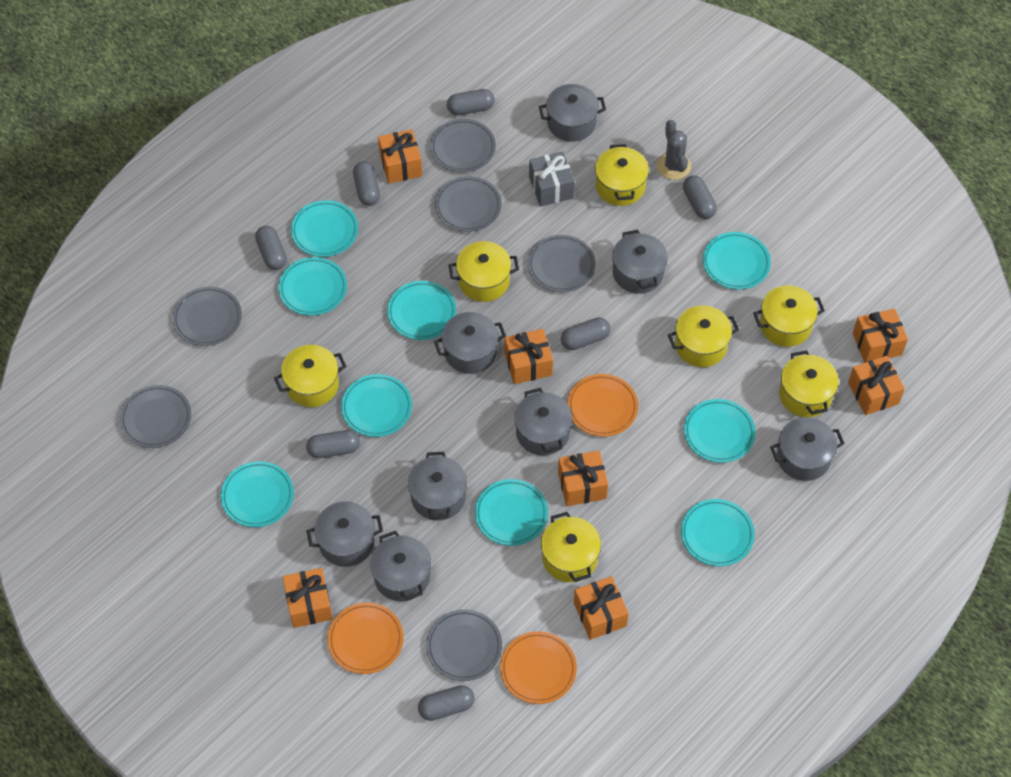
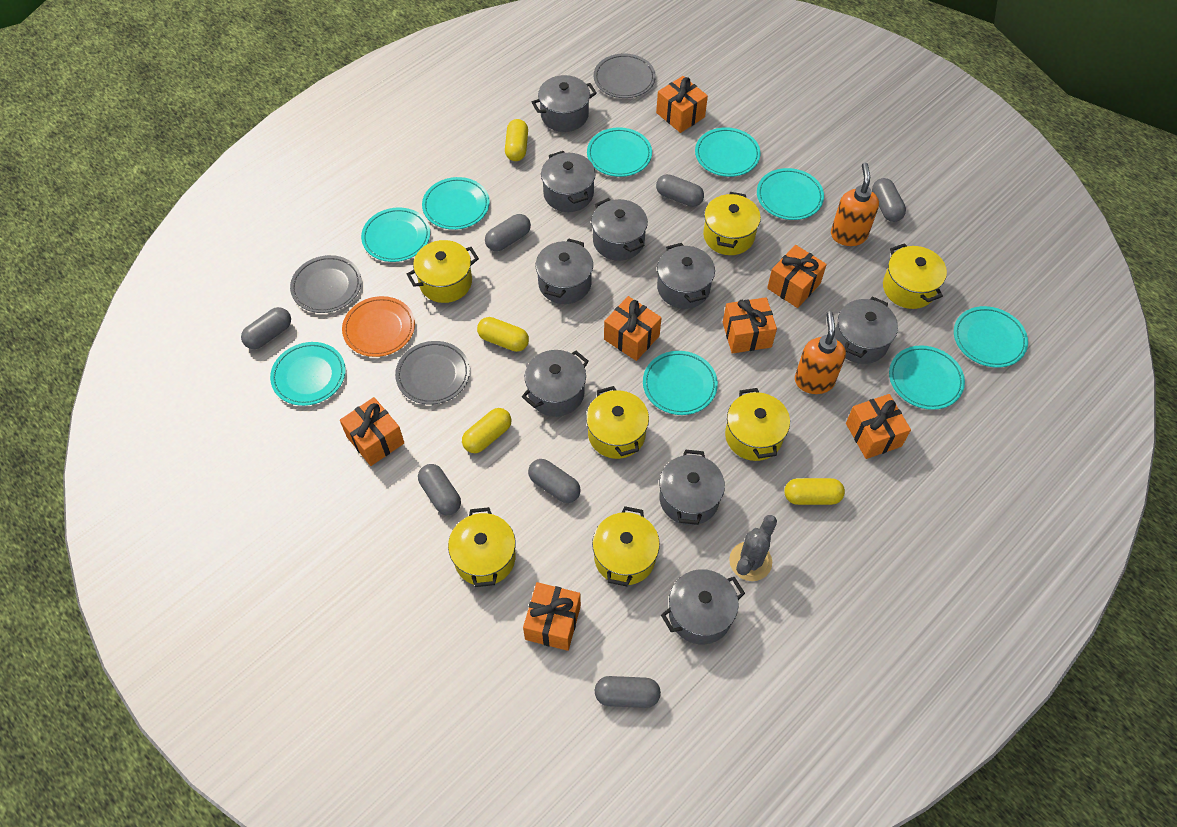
grey gift: 1 -> 0
grey plate: 6 -> 3
grey pot: 8 -> 9
orange plate: 3 -> 1
orange soap dispenser: 0 -> 2
yellow capsule: 0 -> 4

